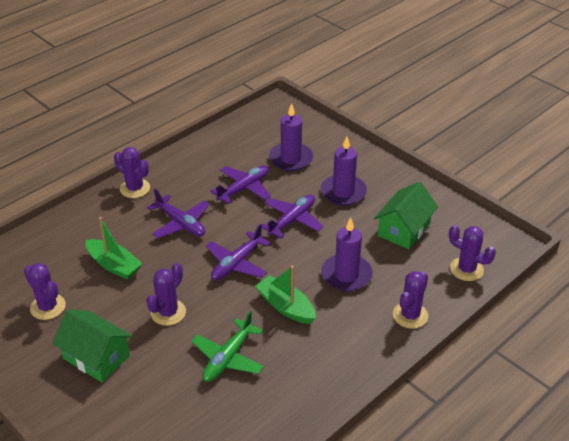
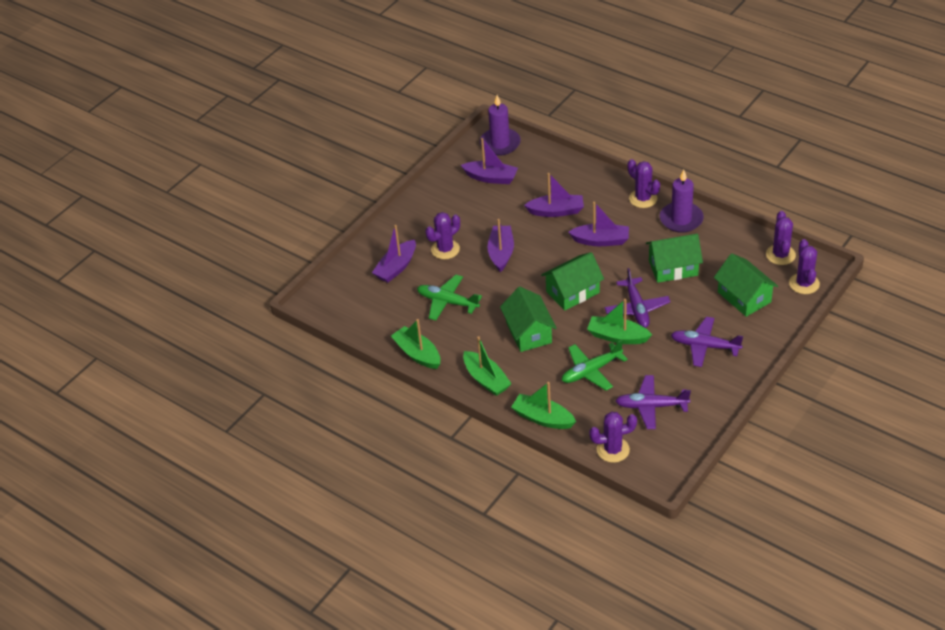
green boat: 2 -> 4
green house: 2 -> 4
green plane: 1 -> 2
purple boat: 0 -> 5
purple candle: 3 -> 2
purple plane: 4 -> 3

